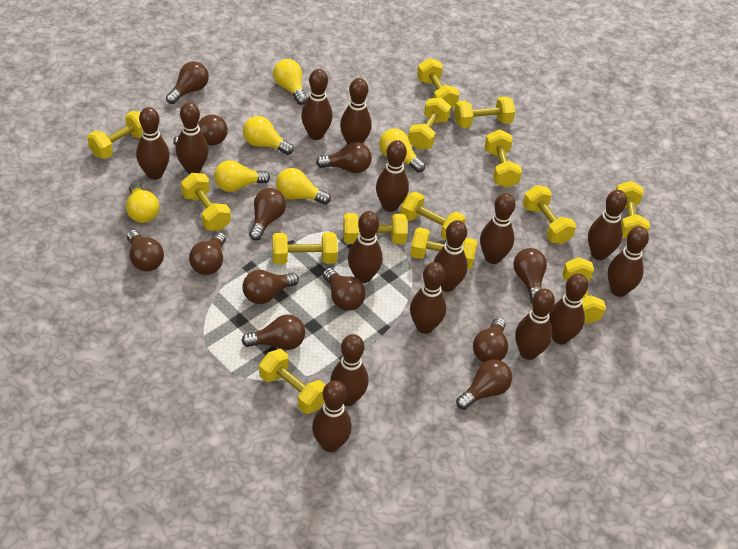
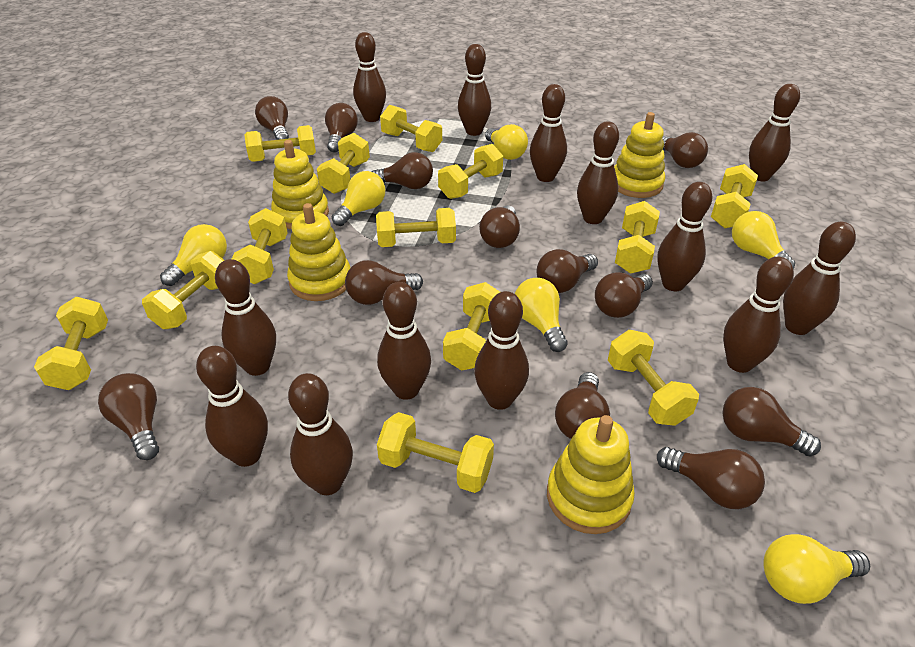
brown bowling pin: 15 -> 13
yellow dumbbell: 14 -> 13
yellow stacking toy: 0 -> 4

